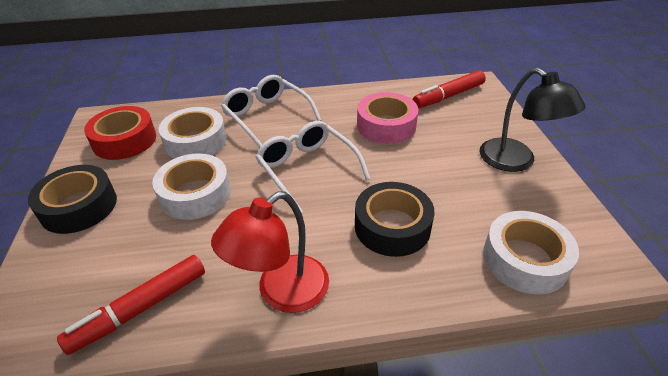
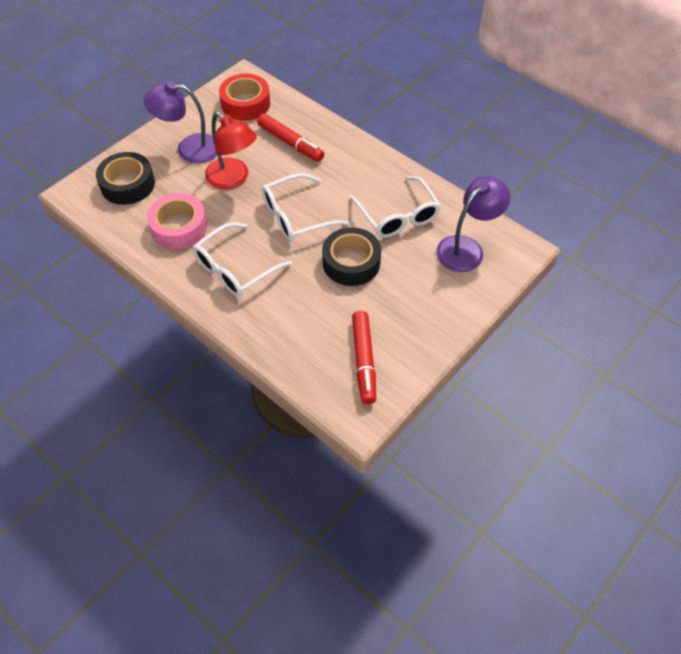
black lamp: 1 -> 0
purple lamp: 0 -> 2
white glasses: 2 -> 3
white tape: 3 -> 0

